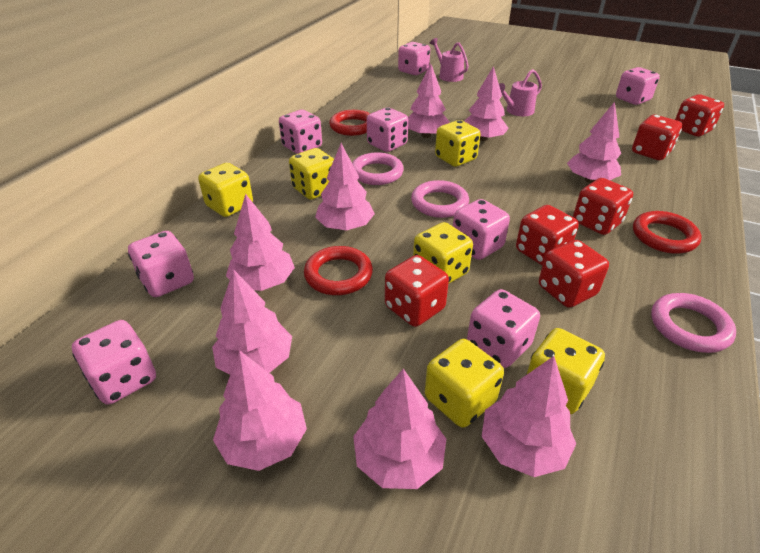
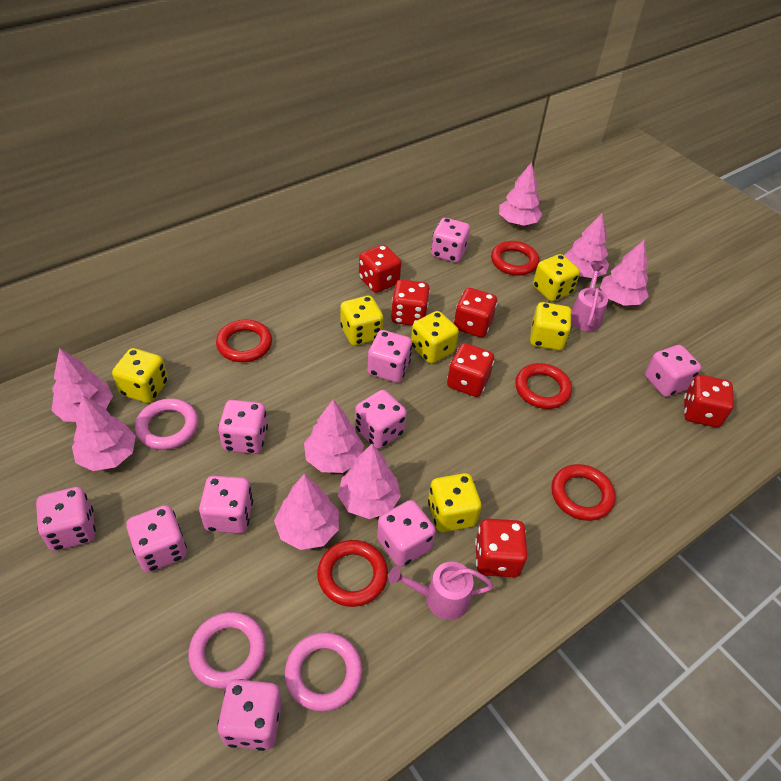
pink dice: 8 -> 10
pink tree: 9 -> 8
red ring: 3 -> 5

